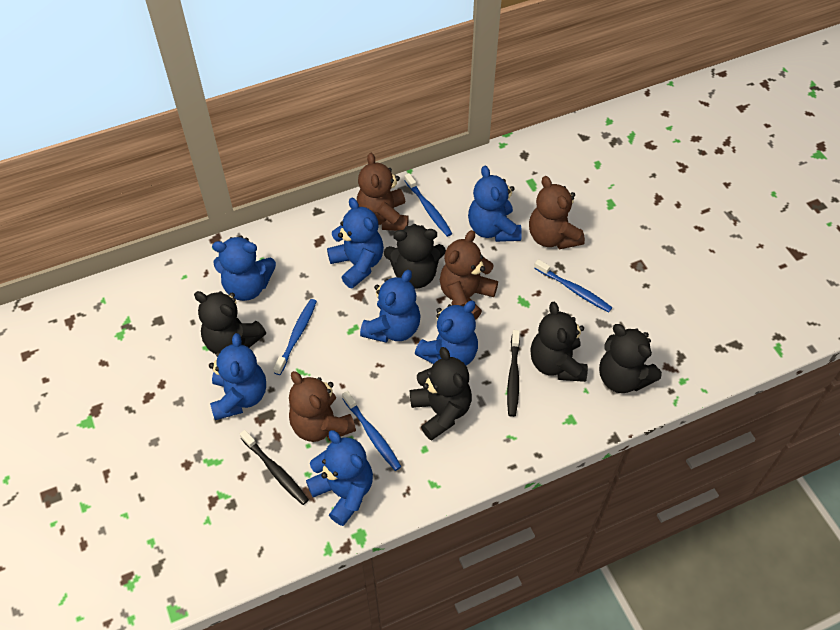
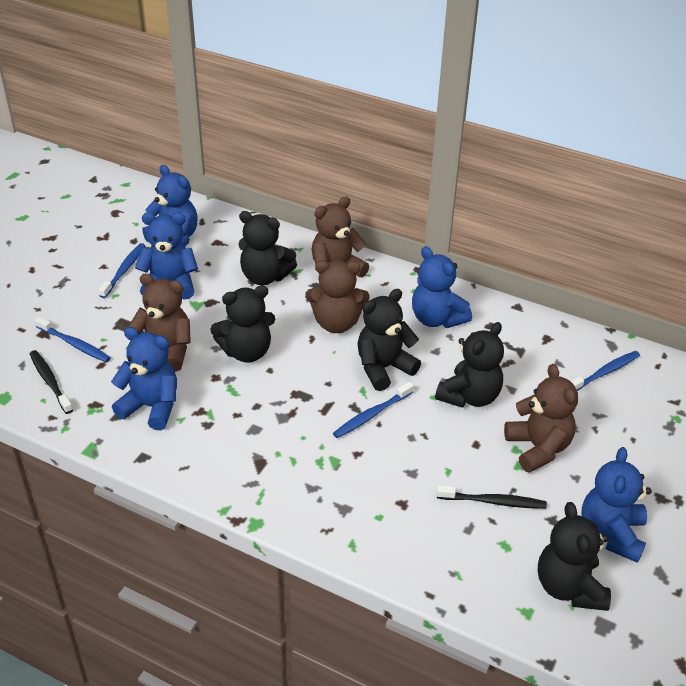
blue teddy bear: 7 -> 5

